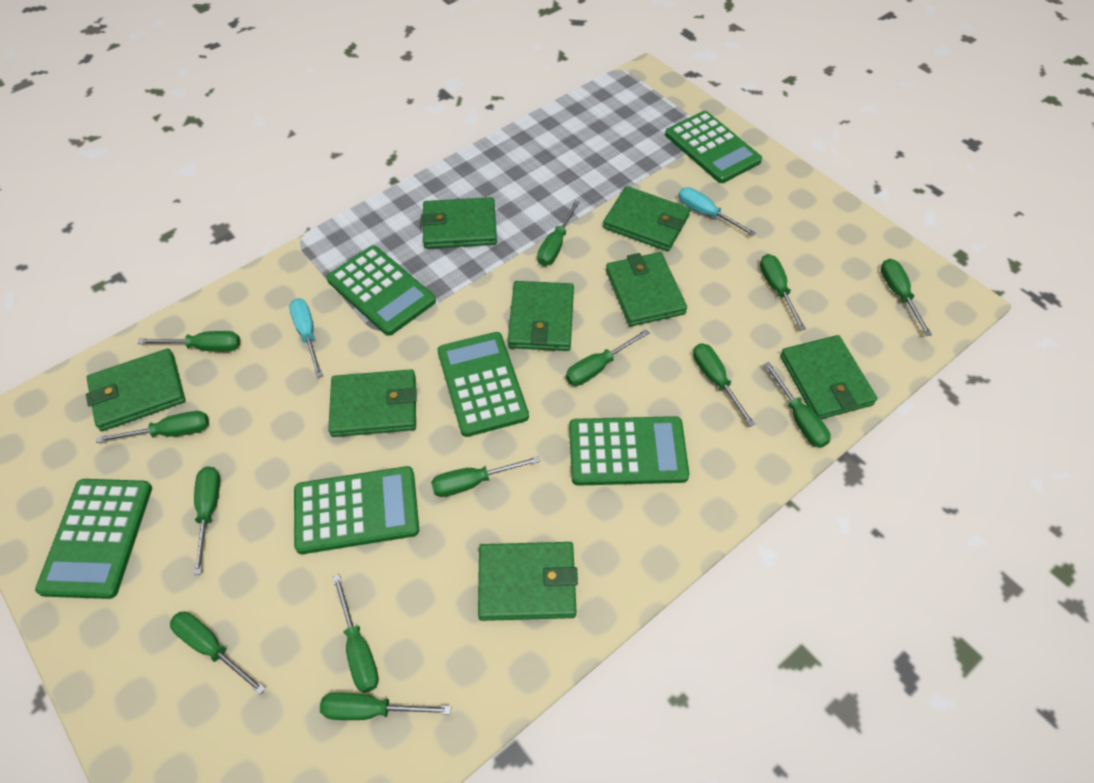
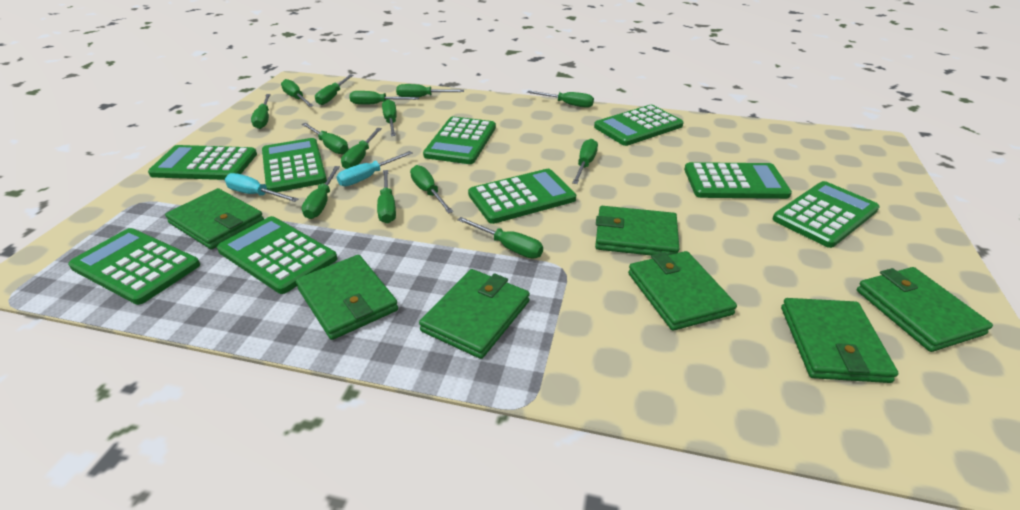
green calculator: 6 -> 9
green screwdriver: 13 -> 14
green wallet: 8 -> 7

